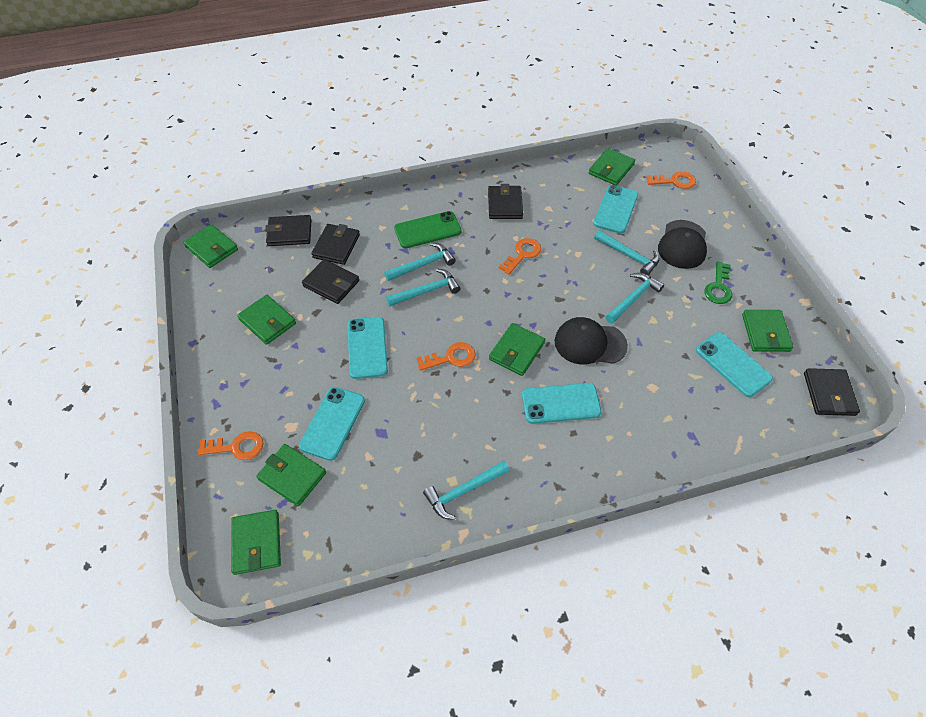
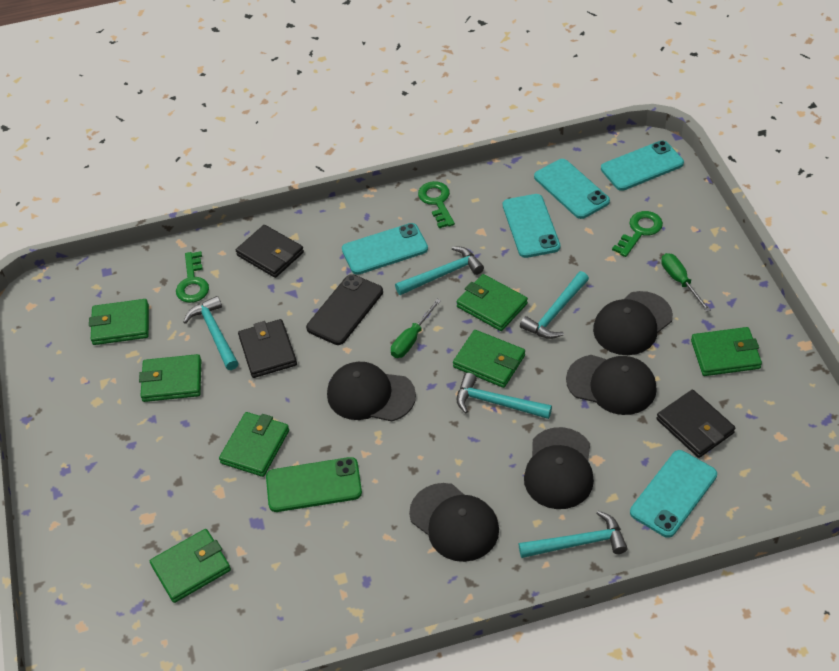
black cap: 2 -> 5
black phone: 0 -> 1
black wallet: 5 -> 3
green key: 1 -> 3
green screwdriver: 0 -> 2
orange key: 4 -> 0

